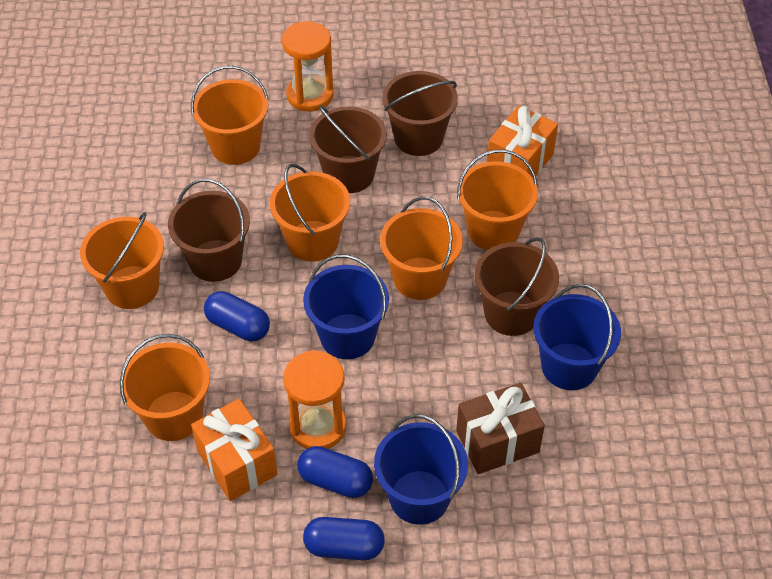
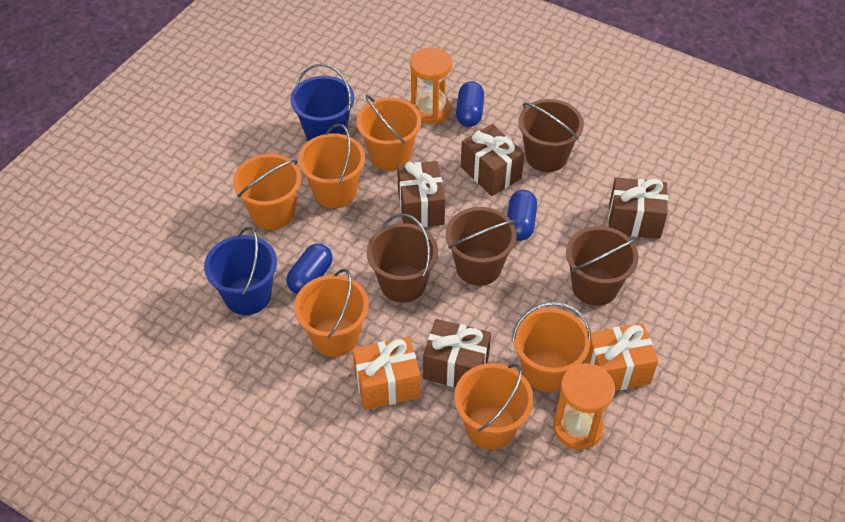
blue bucket: 3 -> 2
brown gift: 1 -> 4

